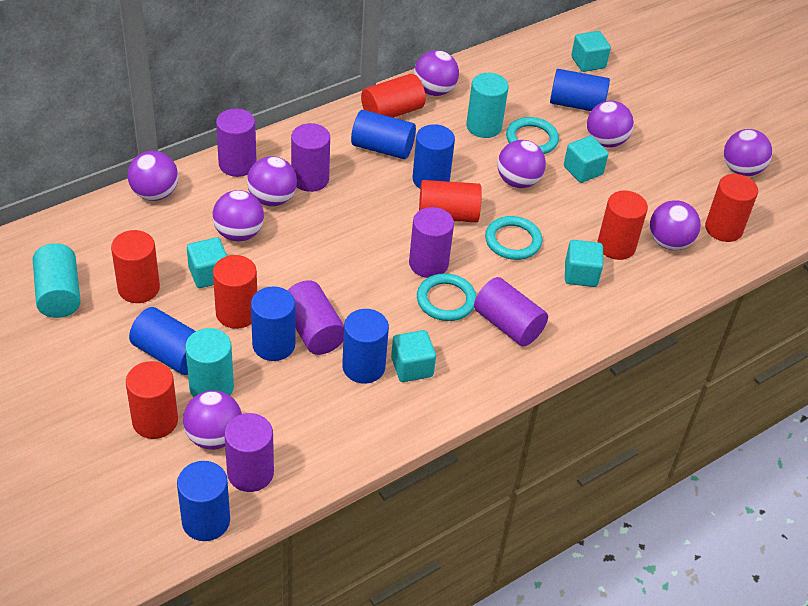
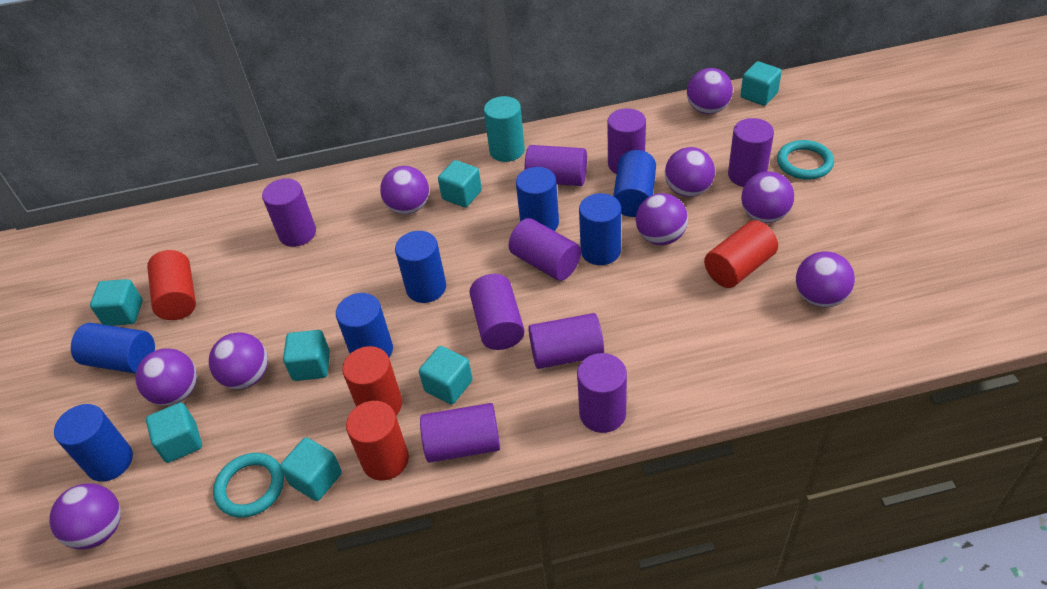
purple cylinder: 6 -> 9
red cylinder: 7 -> 4
turquoise cube: 5 -> 7
turquoise cylinder: 3 -> 1
turquoise ring: 3 -> 2

